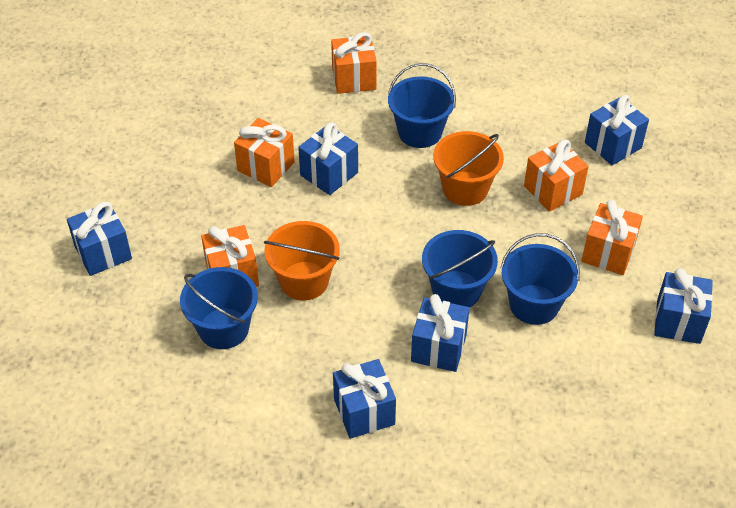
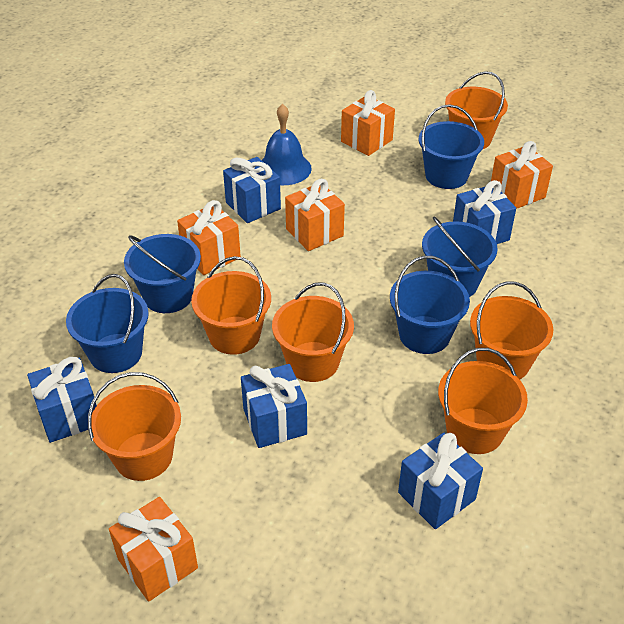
blue bell: 0 -> 1
blue bucket: 4 -> 5
blue gift: 6 -> 5
orange bucket: 2 -> 6

